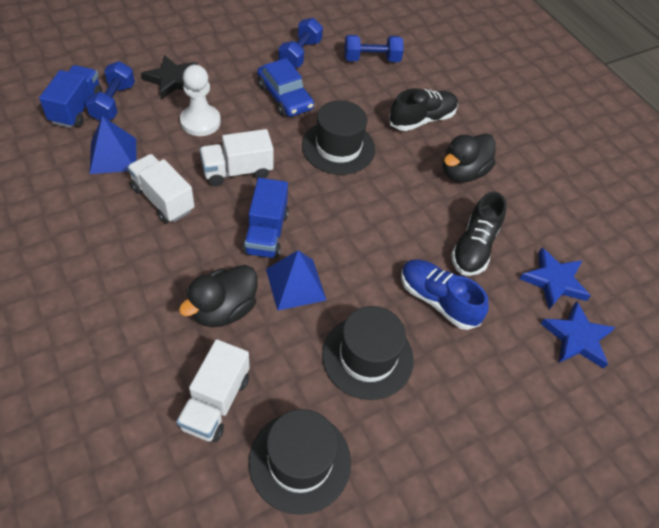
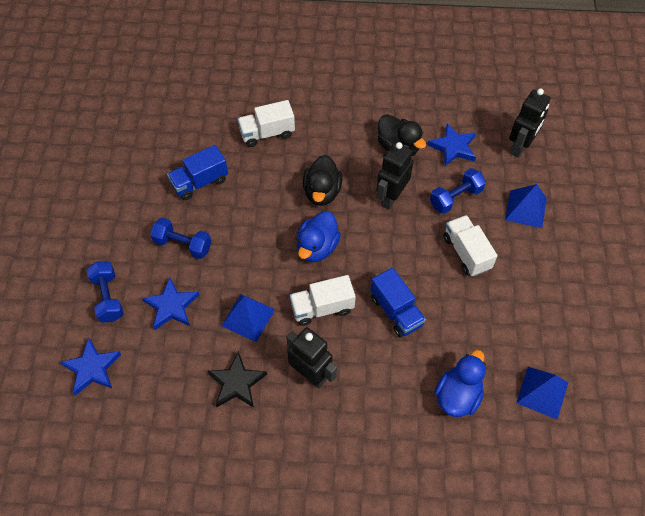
black hat: 3 -> 0
black robot: 0 -> 3
black shoe: 2 -> 0
blue car: 1 -> 0
blue duck: 0 -> 2
blue pyramid: 2 -> 3
blue shoe: 1 -> 0
blue star: 2 -> 3
white pawn: 1 -> 0

